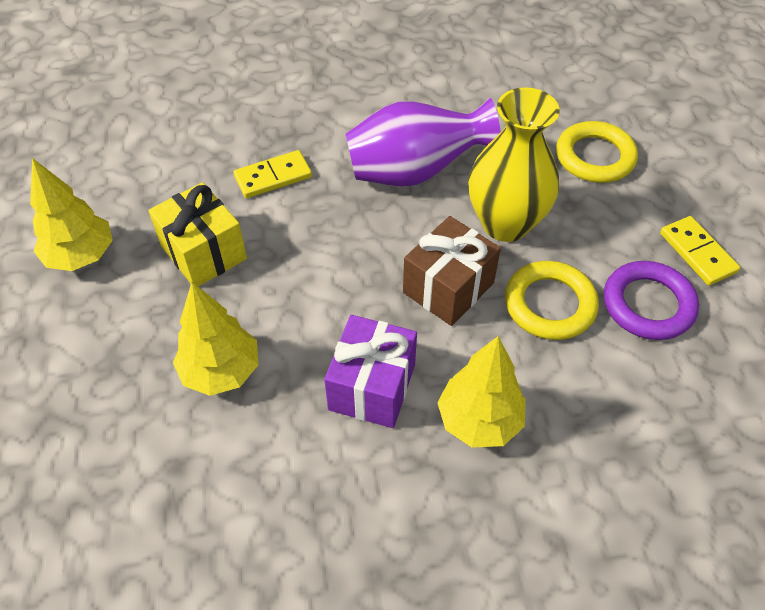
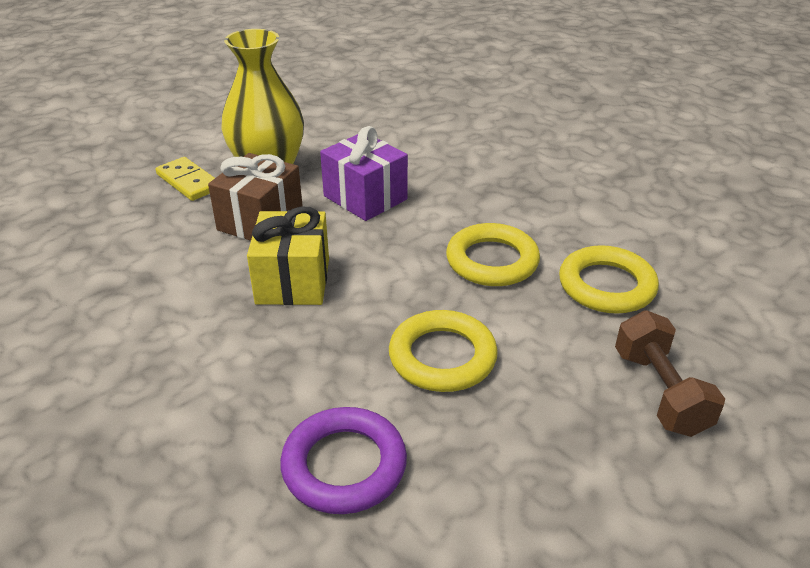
brown dumbbell: 0 -> 1
purple vase: 1 -> 0
yellow domino: 2 -> 1
yellow ring: 2 -> 3
yellow tree: 3 -> 0

